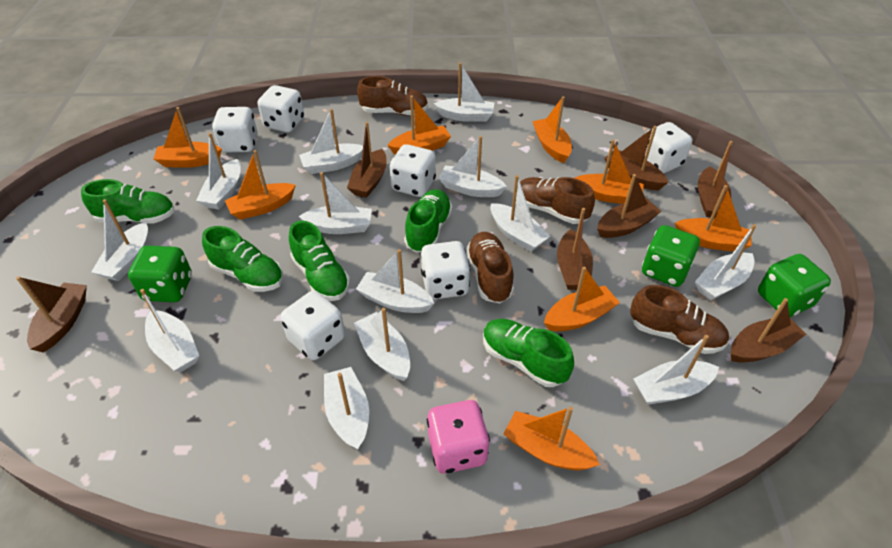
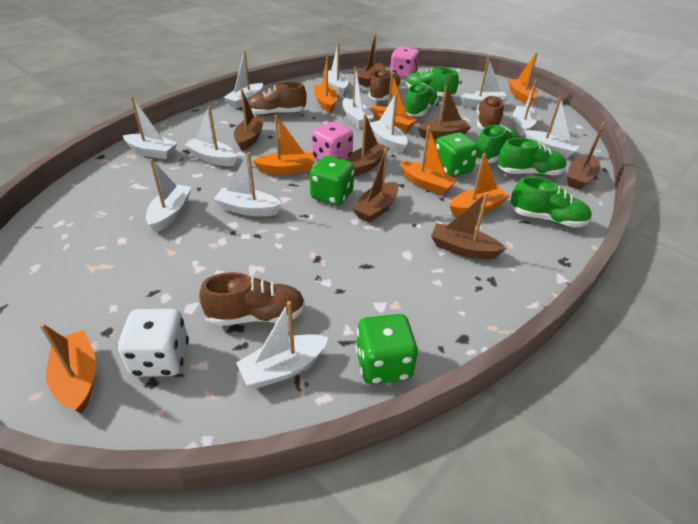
orange boat: 8 -> 7
pink dice: 1 -> 2
white boat: 13 -> 12
white dice: 6 -> 1

